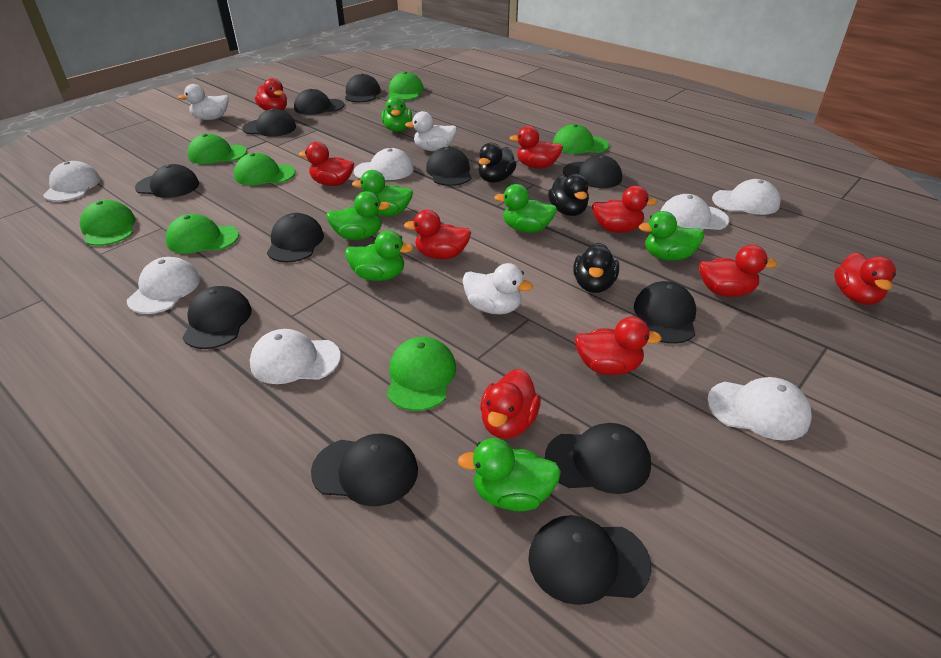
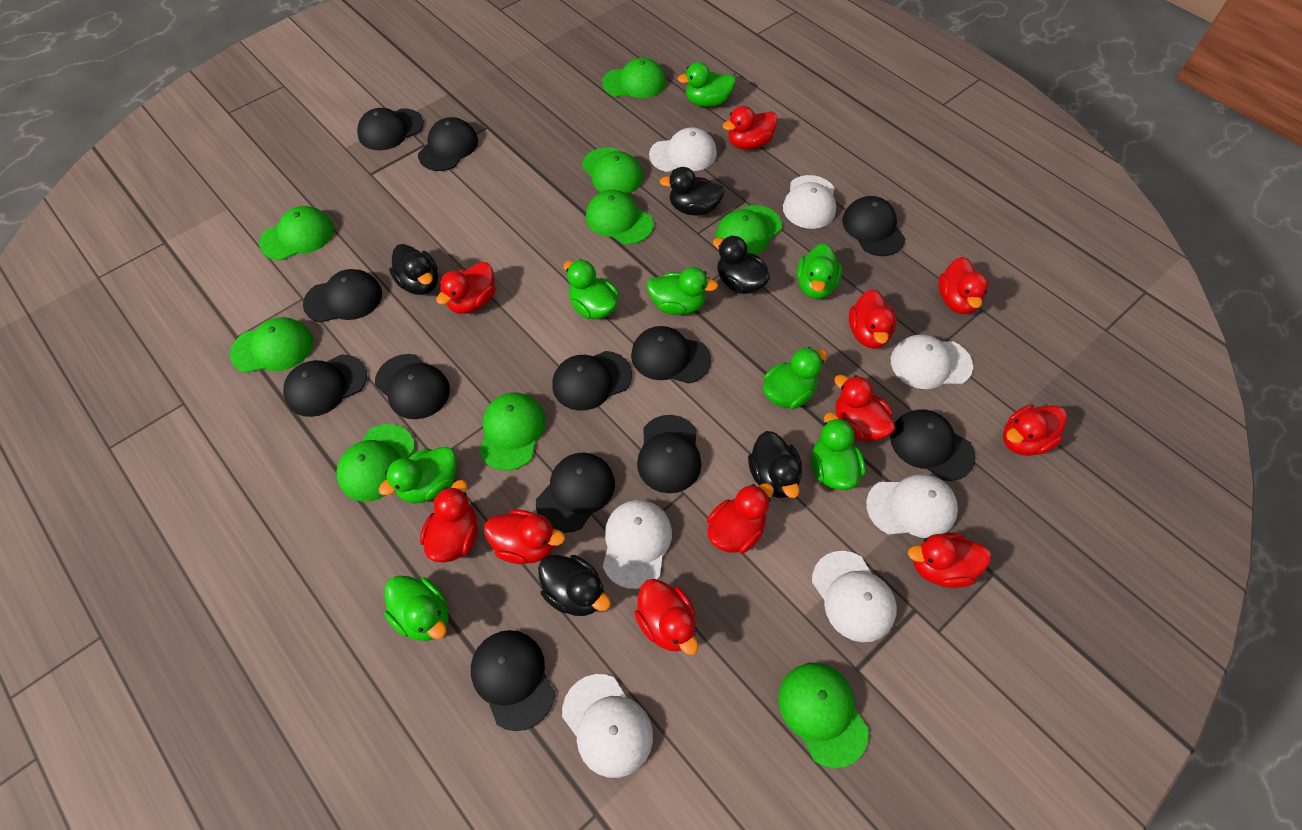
black duck: 3 -> 5
green cap: 7 -> 9
green duck: 7 -> 8
red duck: 9 -> 11
white duck: 3 -> 0

